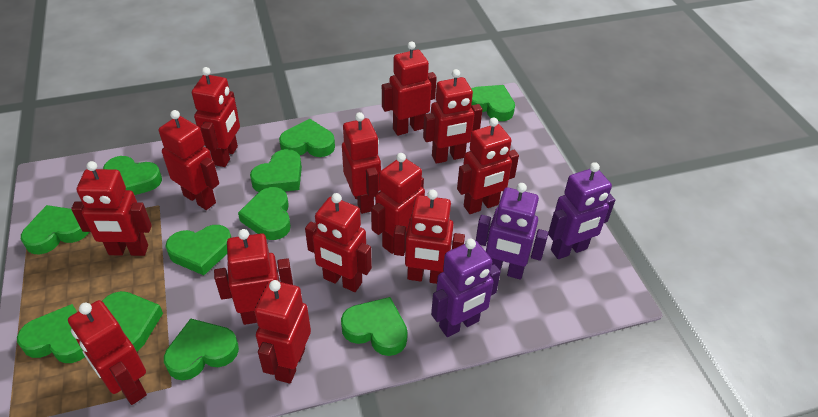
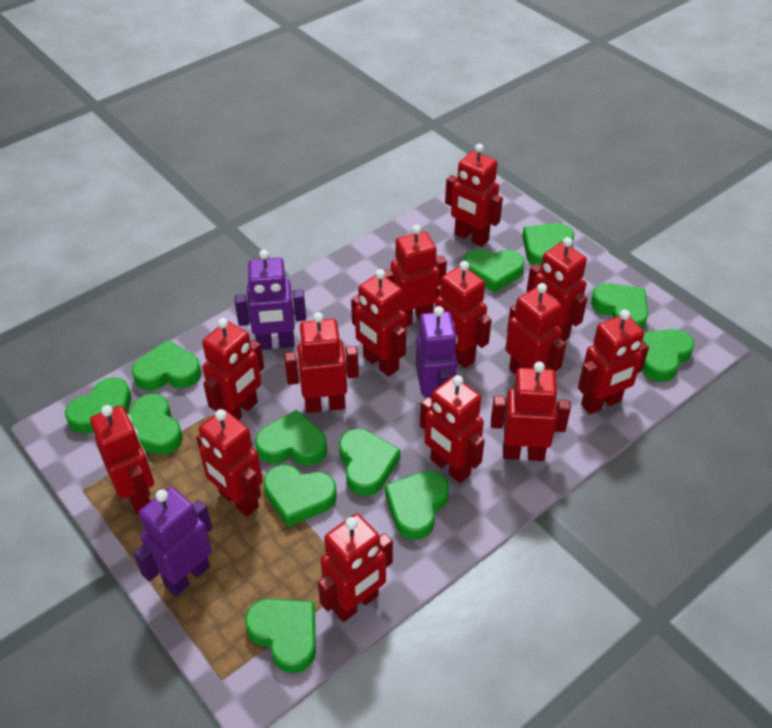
green heart: 11 -> 12
red robot: 13 -> 14

